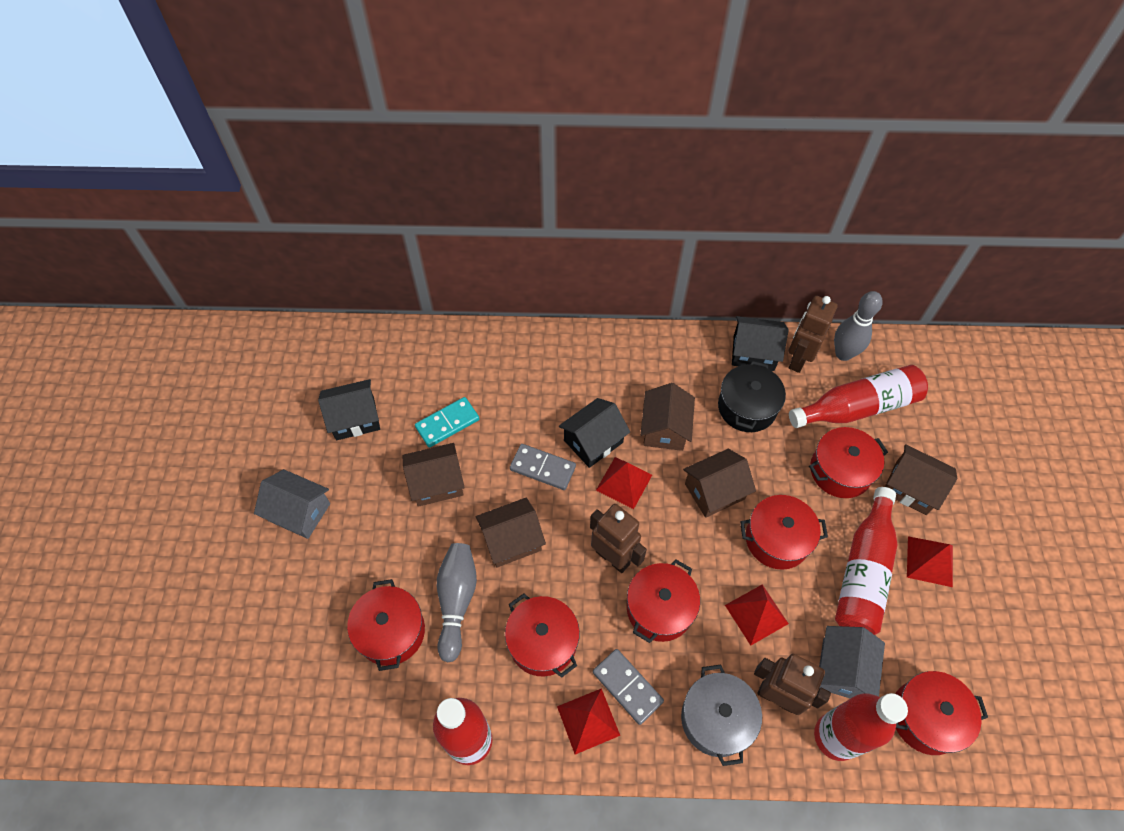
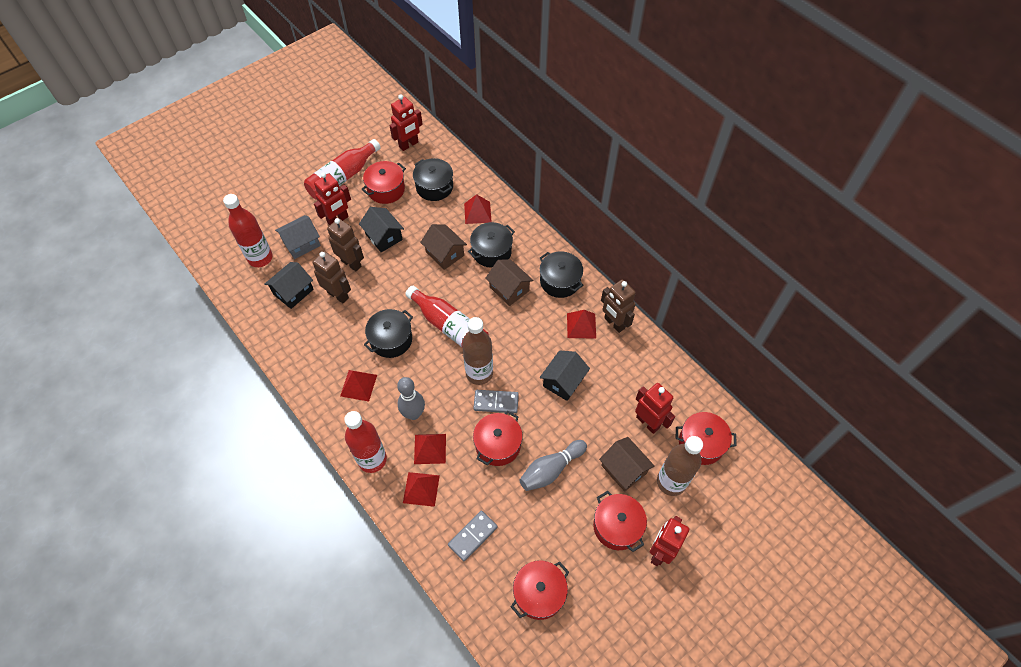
black pot: 1 -> 4
brown bottle: 0 -> 2
brown house: 5 -> 3
grey house: 2 -> 1
grey pot: 1 -> 0
red pot: 6 -> 5
red pyramid: 4 -> 5
red robot: 0 -> 4
turquoise domino: 1 -> 0

